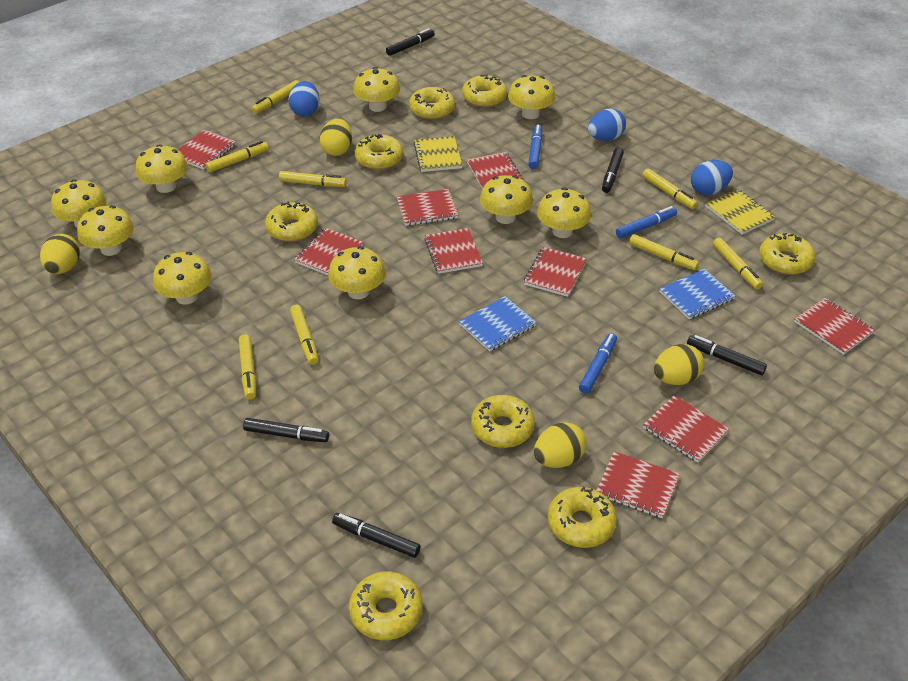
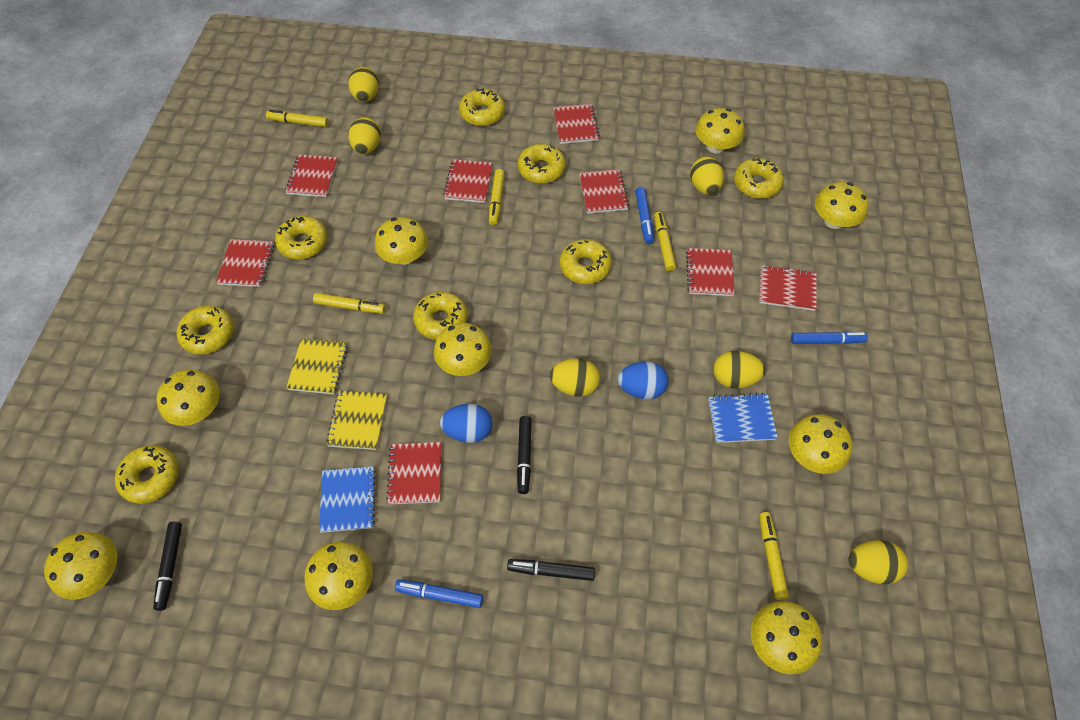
black marker: 5 -> 3
blue egg: 3 -> 2
red notebook: 9 -> 8
yellow egg: 4 -> 6
yellow marker: 8 -> 5

